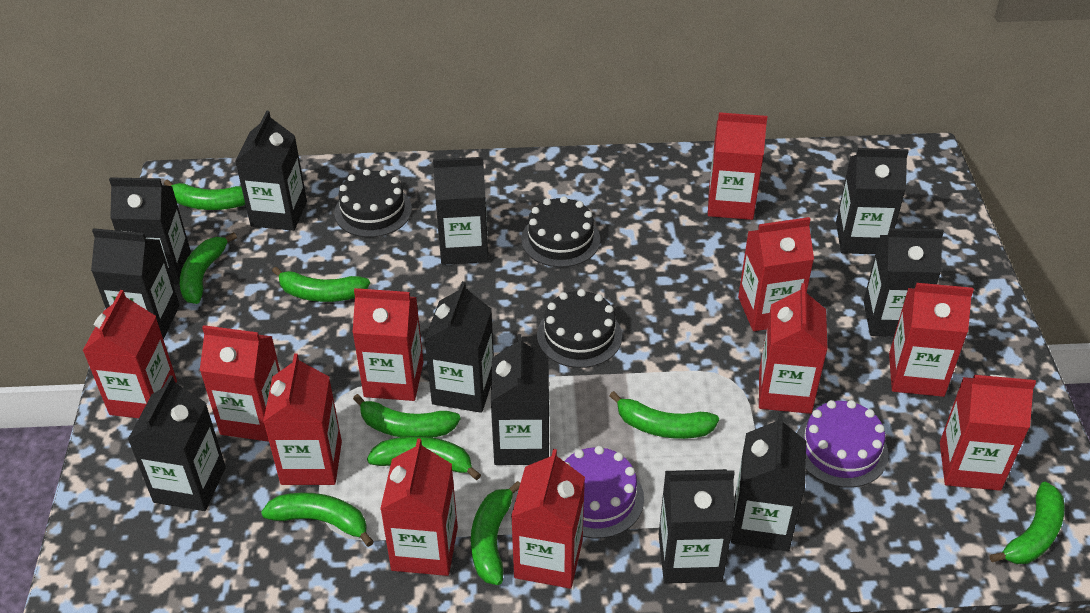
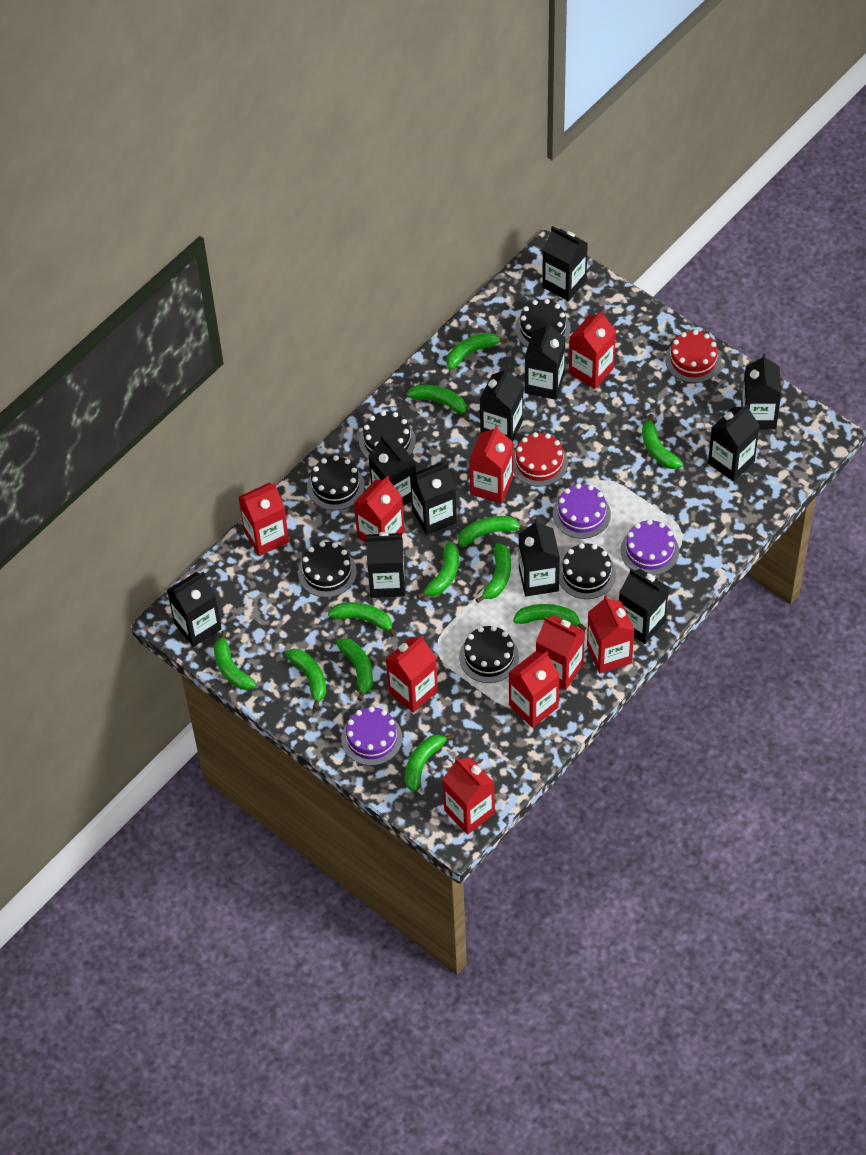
black cake: 3 -> 6
green banana: 9 -> 12
purple cake: 2 -> 3
red cake: 0 -> 2
red carton: 11 -> 9

